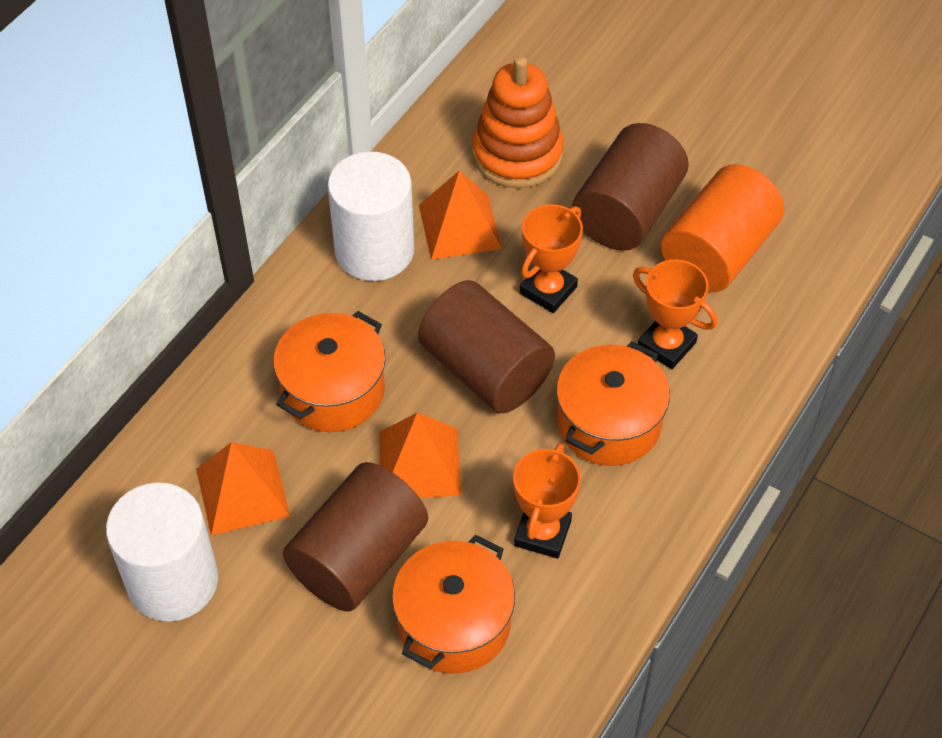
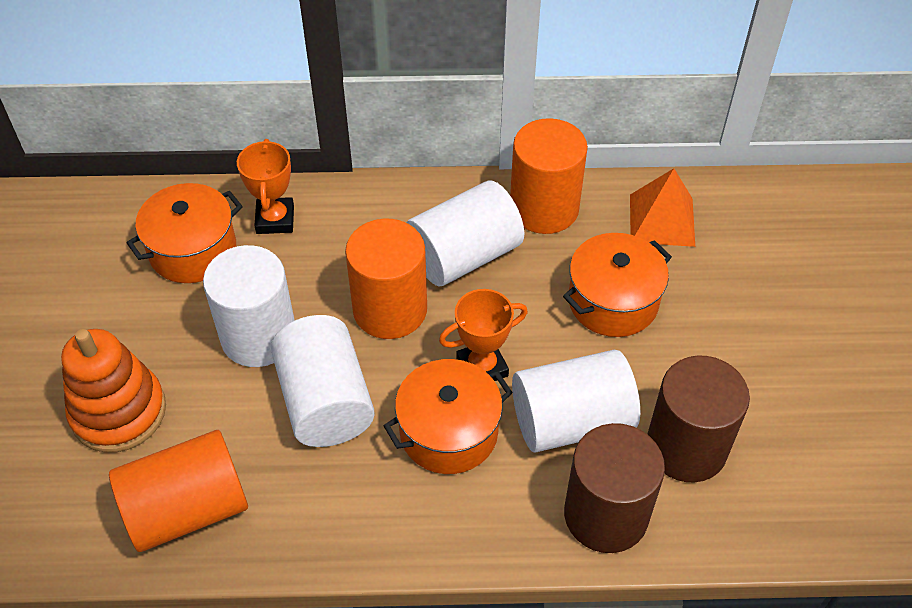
brown cylinder: 3 -> 2
orange cylinder: 1 -> 3
orange pyramid: 3 -> 1
orange trophy: 3 -> 2
white cylinder: 2 -> 4

